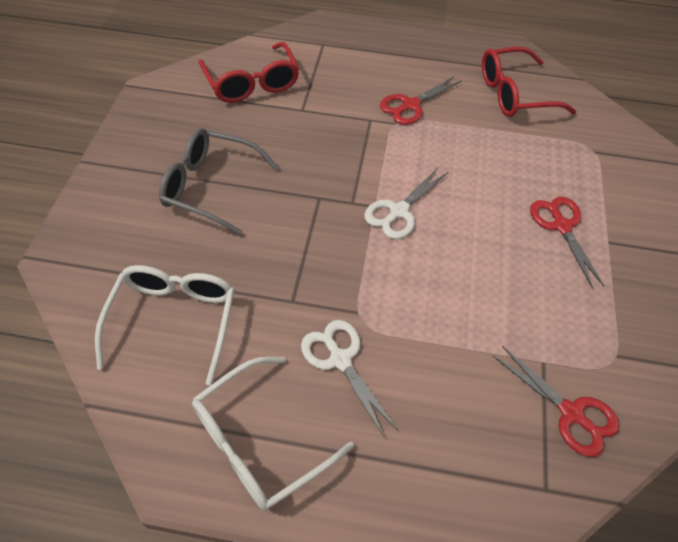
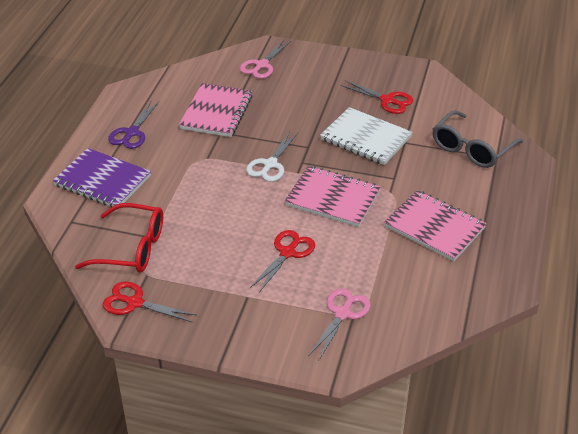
pink notebook: 0 -> 3
pink scissors: 0 -> 2
purple notebook: 0 -> 1
purple scissors: 0 -> 1
red glasses: 2 -> 1
white glasses: 2 -> 0
white notebook: 0 -> 1
white scissors: 2 -> 1

